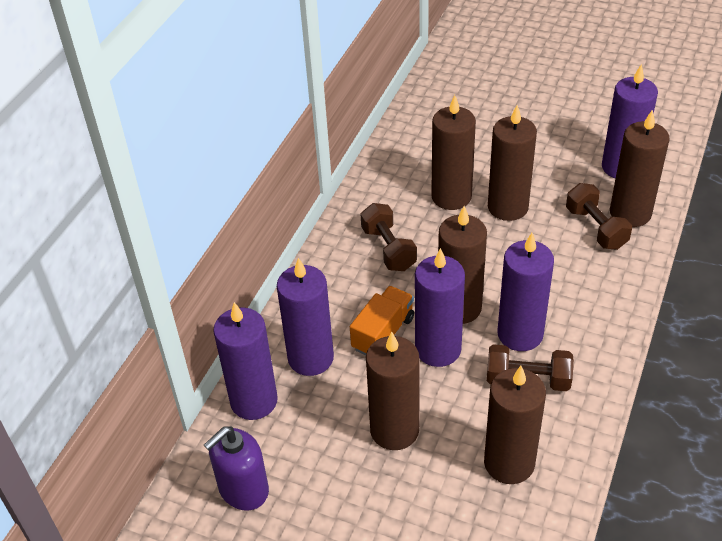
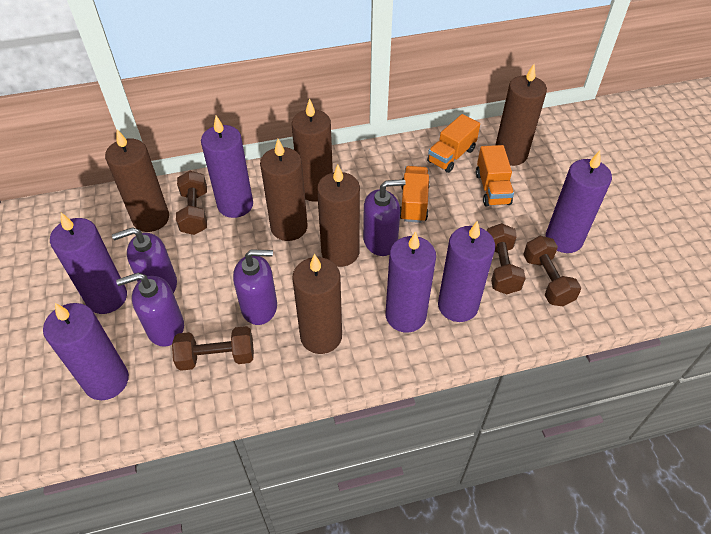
brown dumbbell: 3 -> 4
orange truck: 1 -> 3
purple candle: 5 -> 6
purple soap dispenser: 1 -> 4

